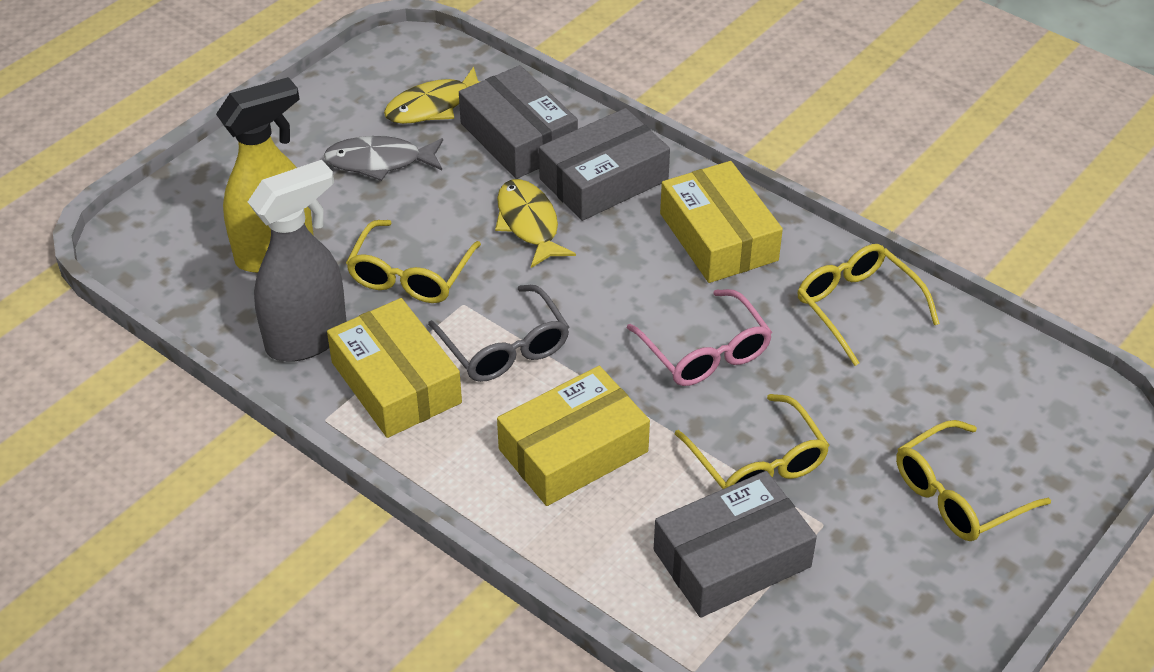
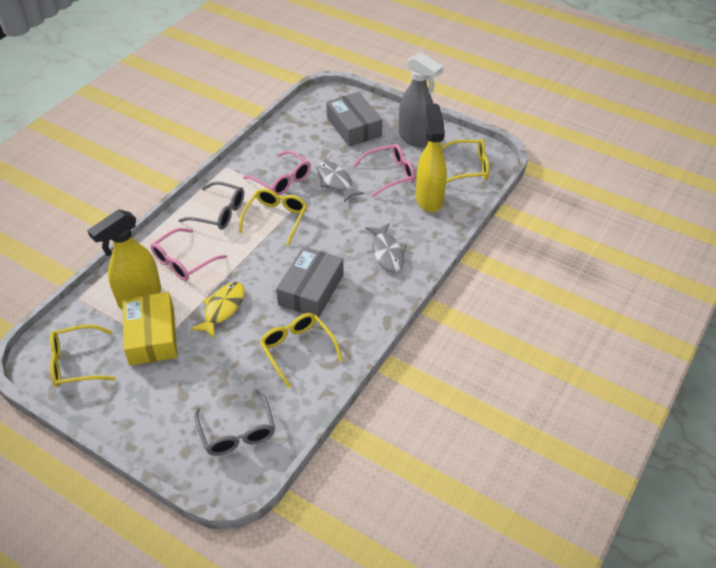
grey box: 3 -> 2
grey fish: 1 -> 2
grey glasses: 1 -> 2
pink glasses: 1 -> 3
yellow box: 3 -> 1
yellow fish: 2 -> 1
yellow spray bottle: 1 -> 2

